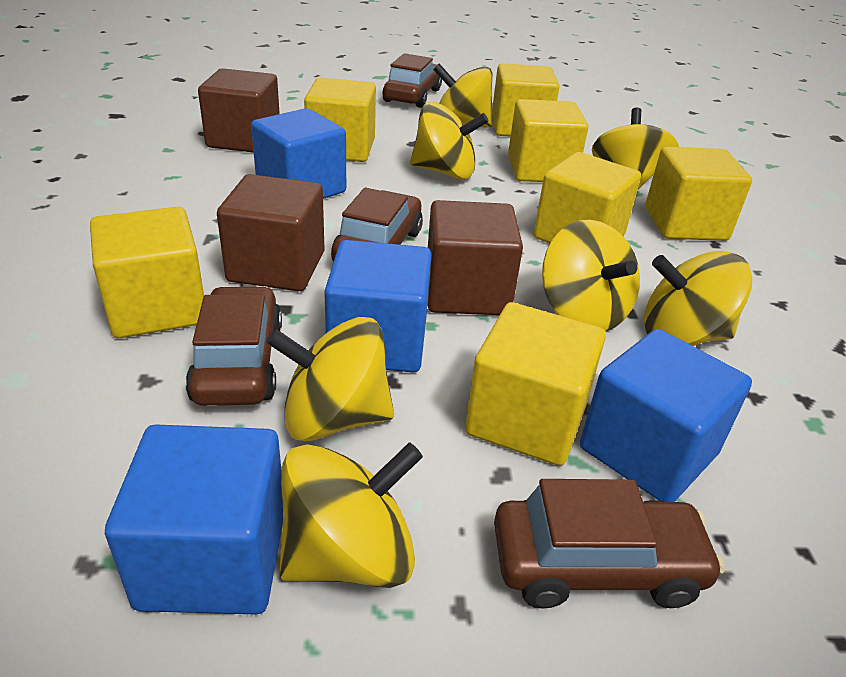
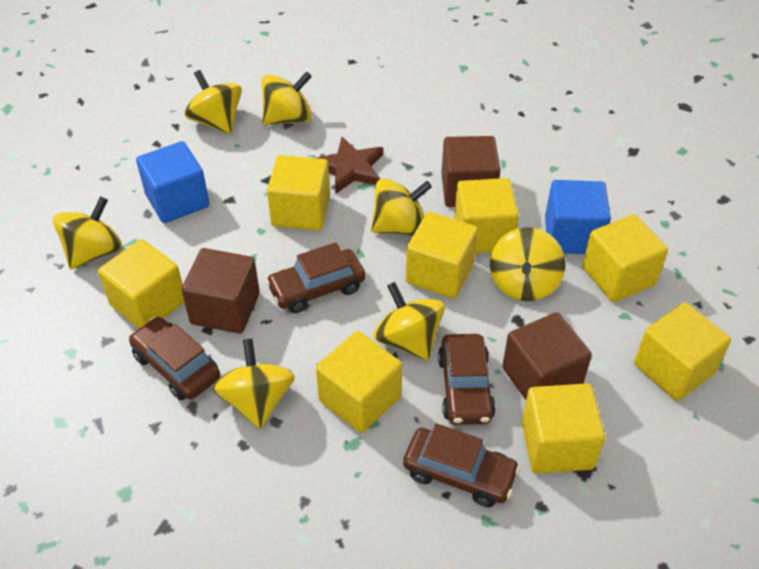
blue cube: 4 -> 2
brown star: 0 -> 1
yellow cube: 7 -> 8

